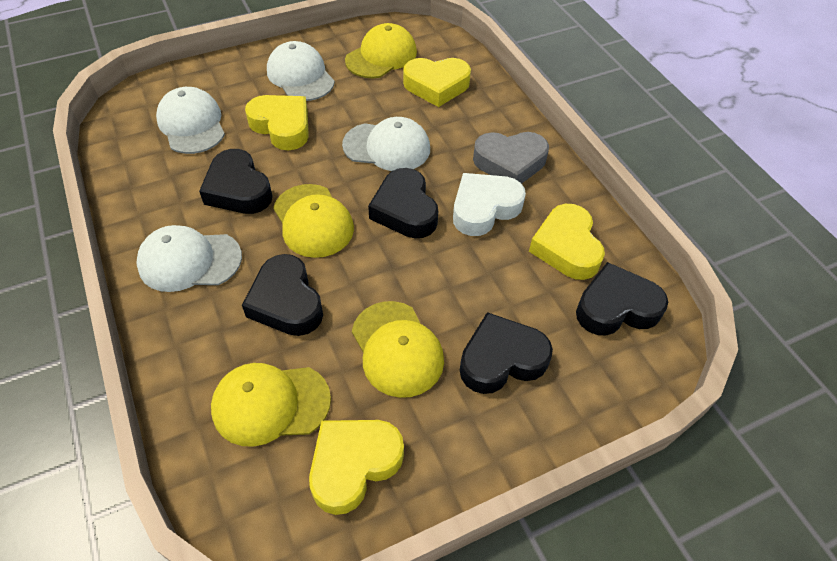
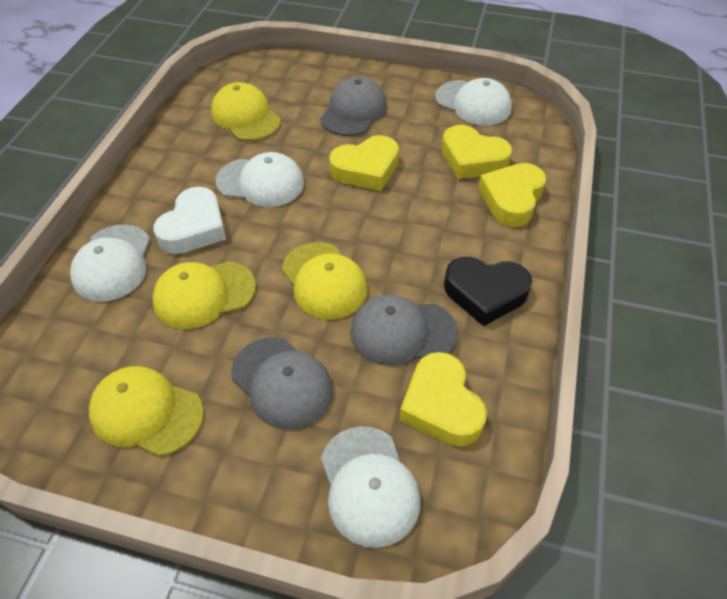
black heart: 5 -> 1
grey cap: 0 -> 3
grey heart: 1 -> 0

